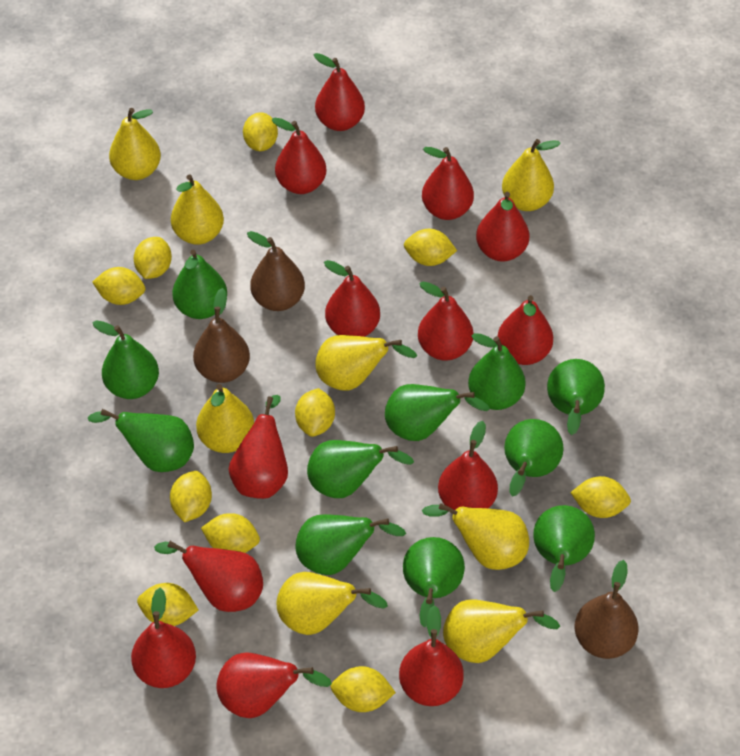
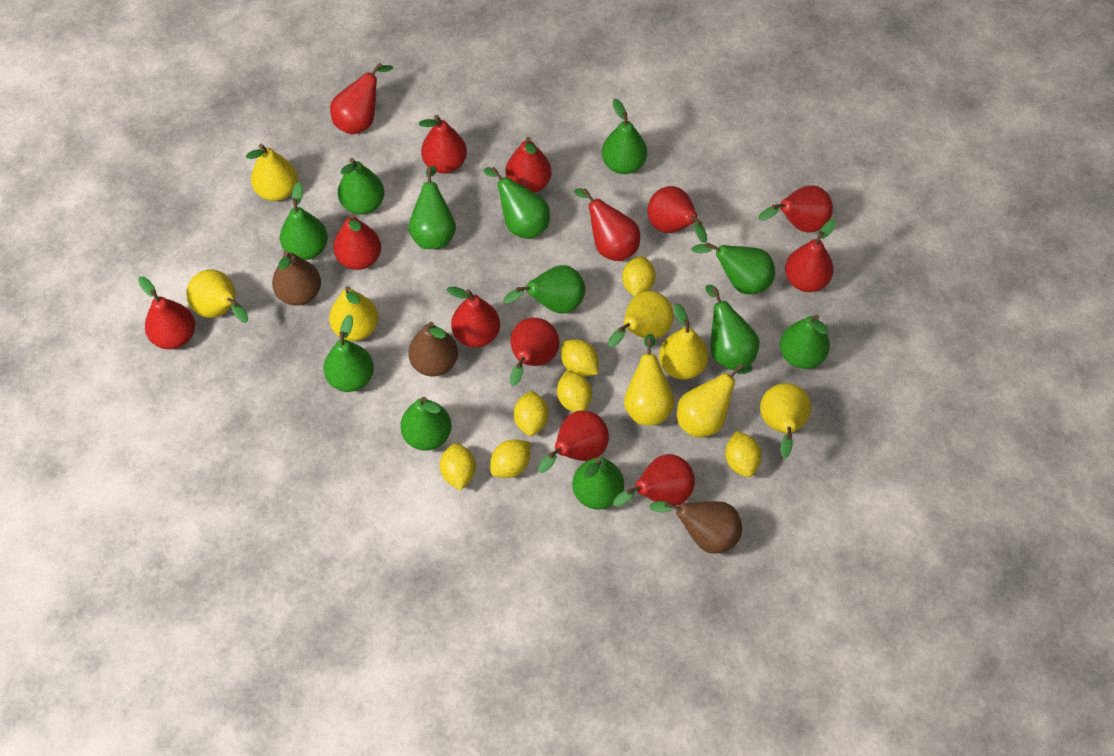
green pear: 11 -> 12
yellow lemon: 10 -> 7

